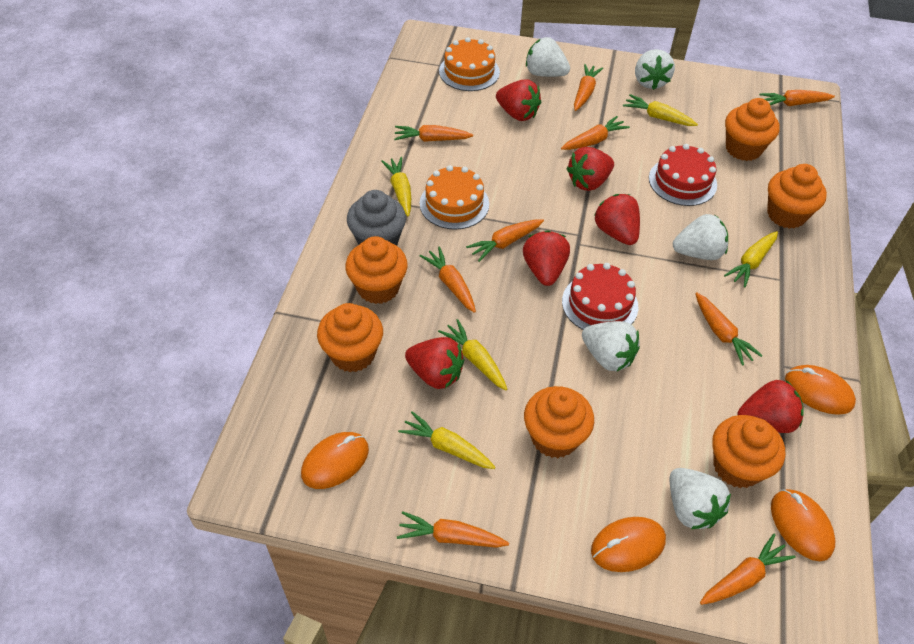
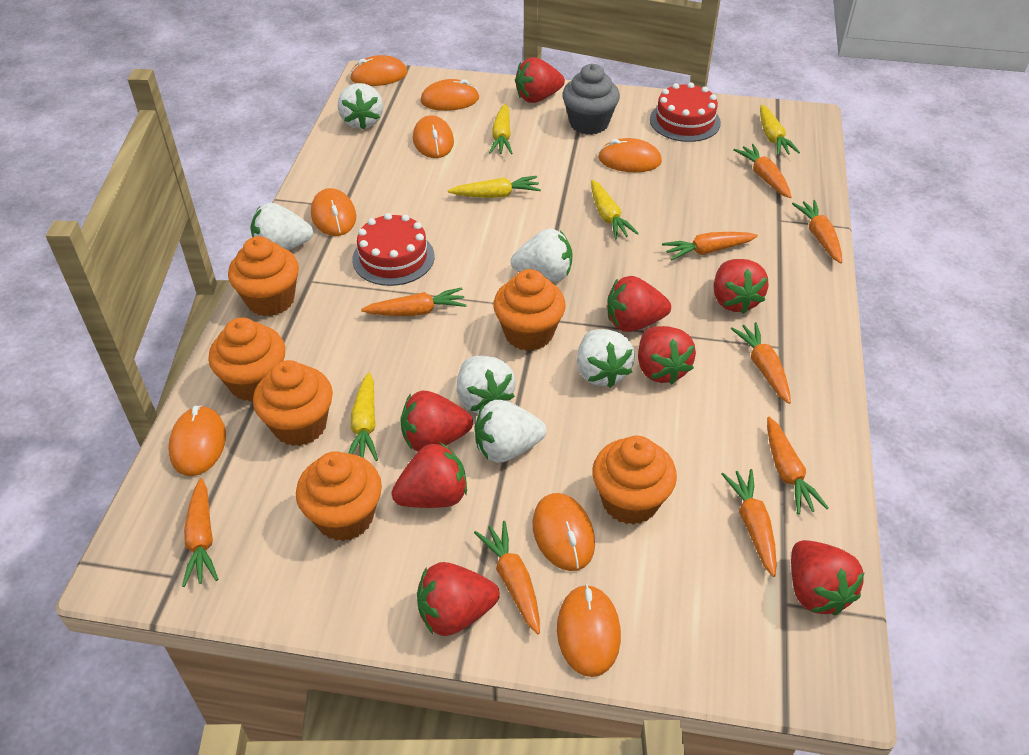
orange cake: 2 -> 0
orange mouse: 4 -> 8
red strawberry: 6 -> 8
white strawberry: 5 -> 6

